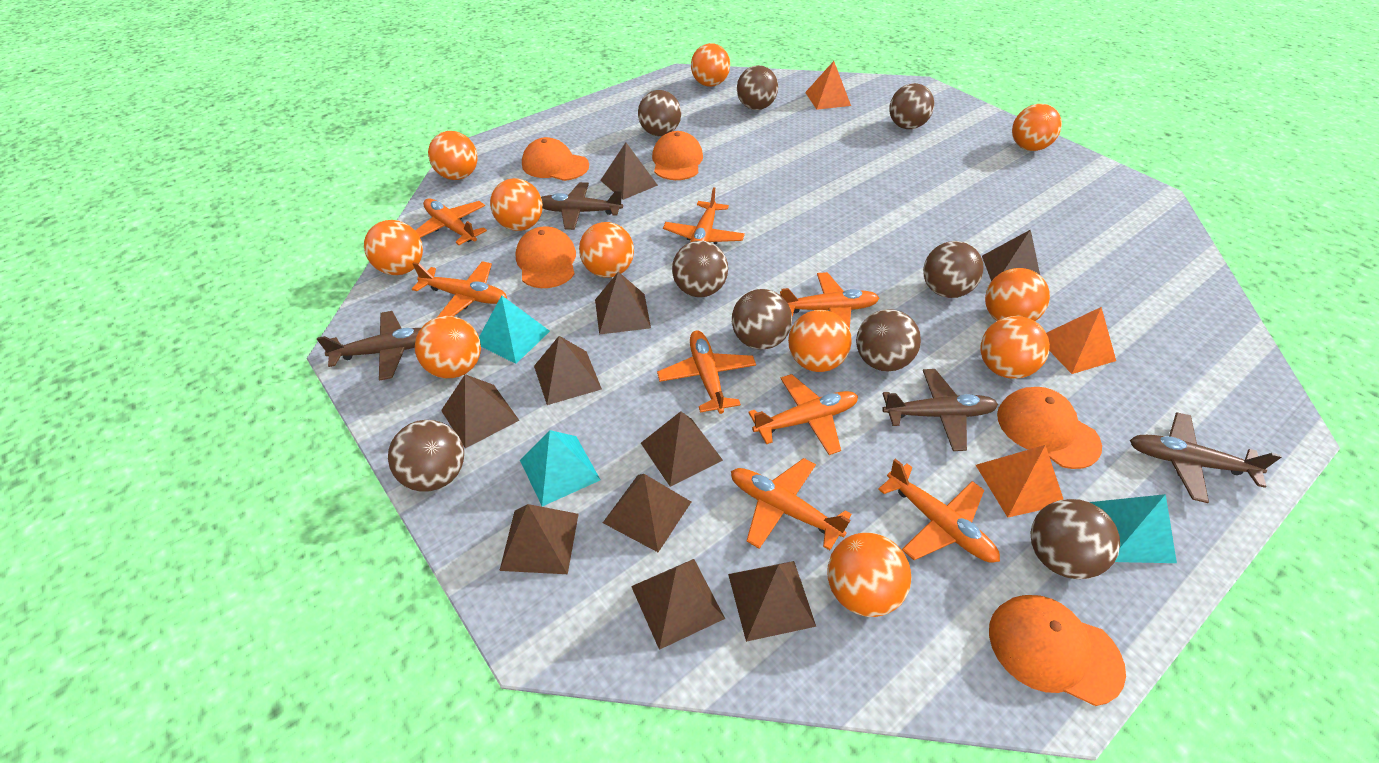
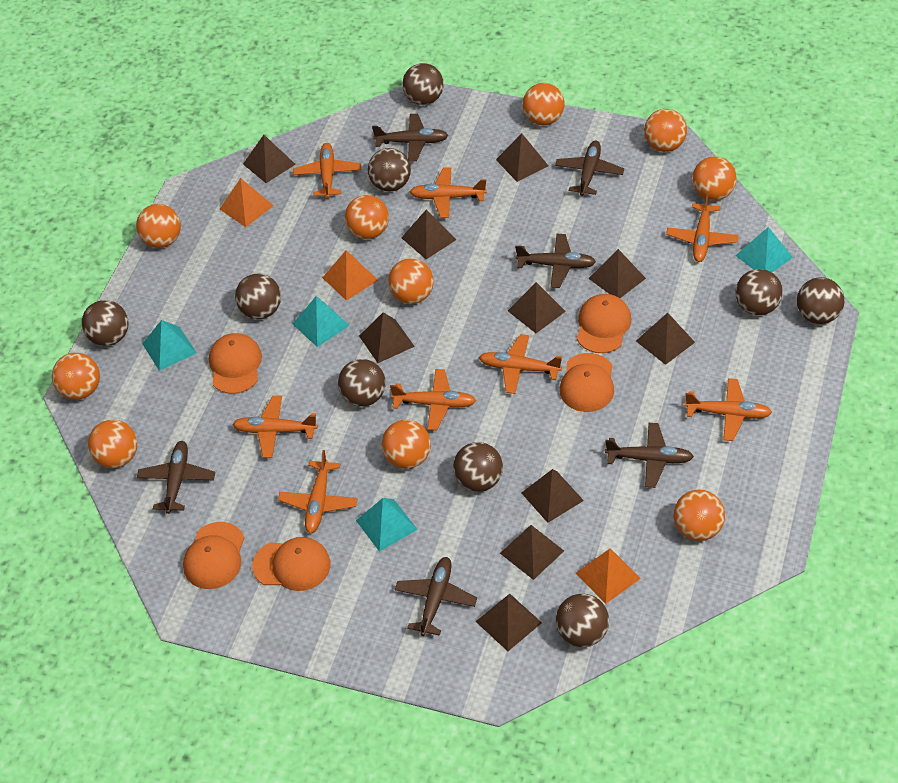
brown plane: 4 -> 6
orange ball: 11 -> 10
turquoise pyramid: 3 -> 4

